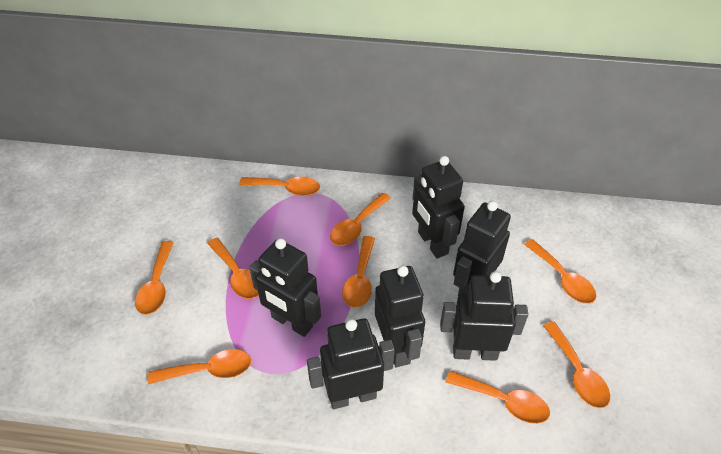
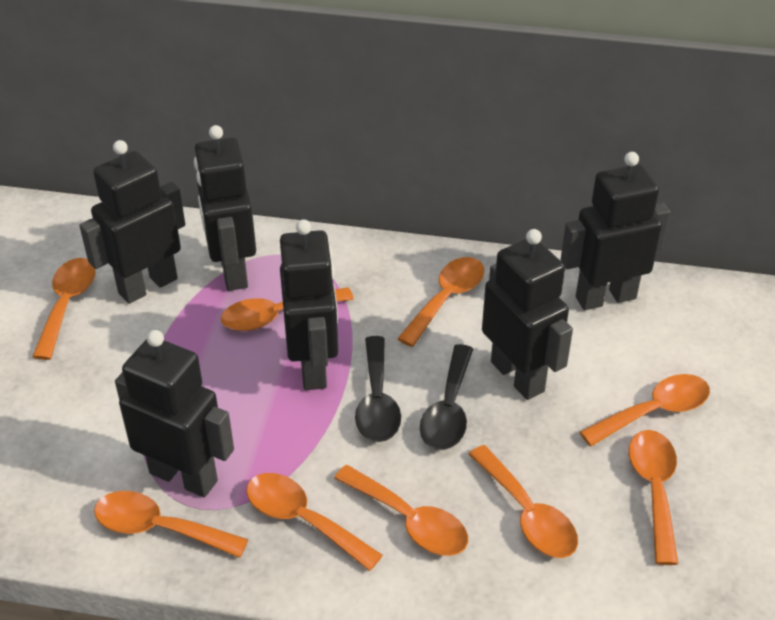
black spoon: 0 -> 2

